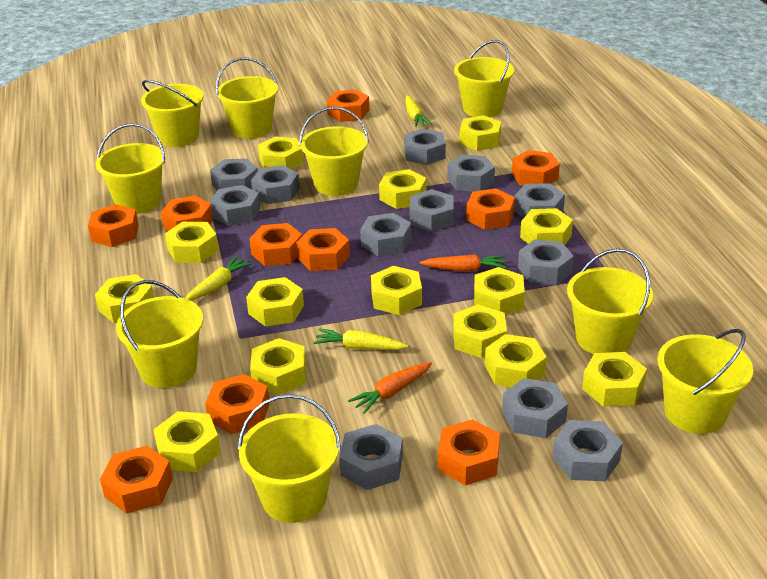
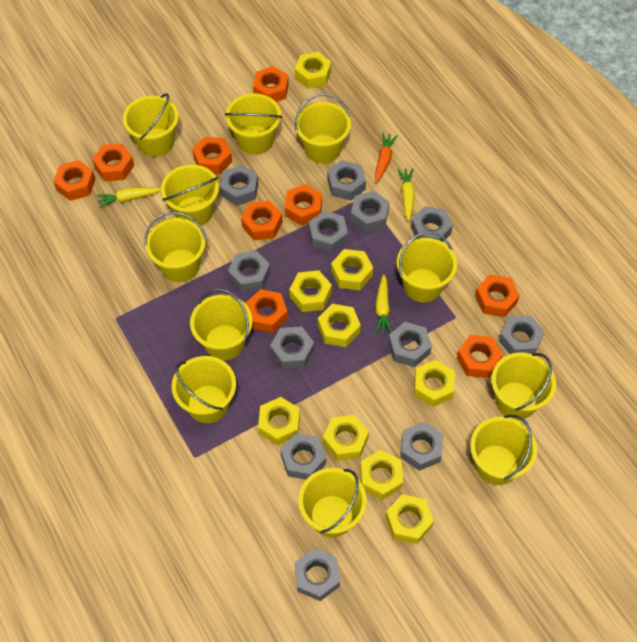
orange carrot: 2 -> 1
orange nut: 10 -> 9
yellow bucket: 9 -> 11
yellow nut: 14 -> 9

